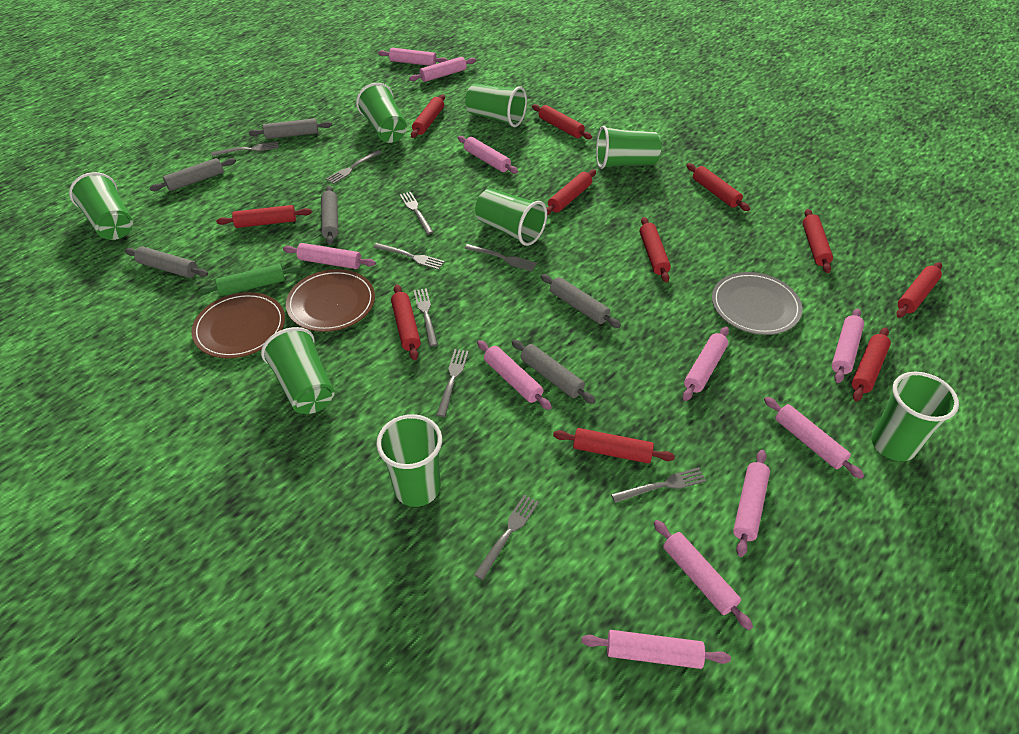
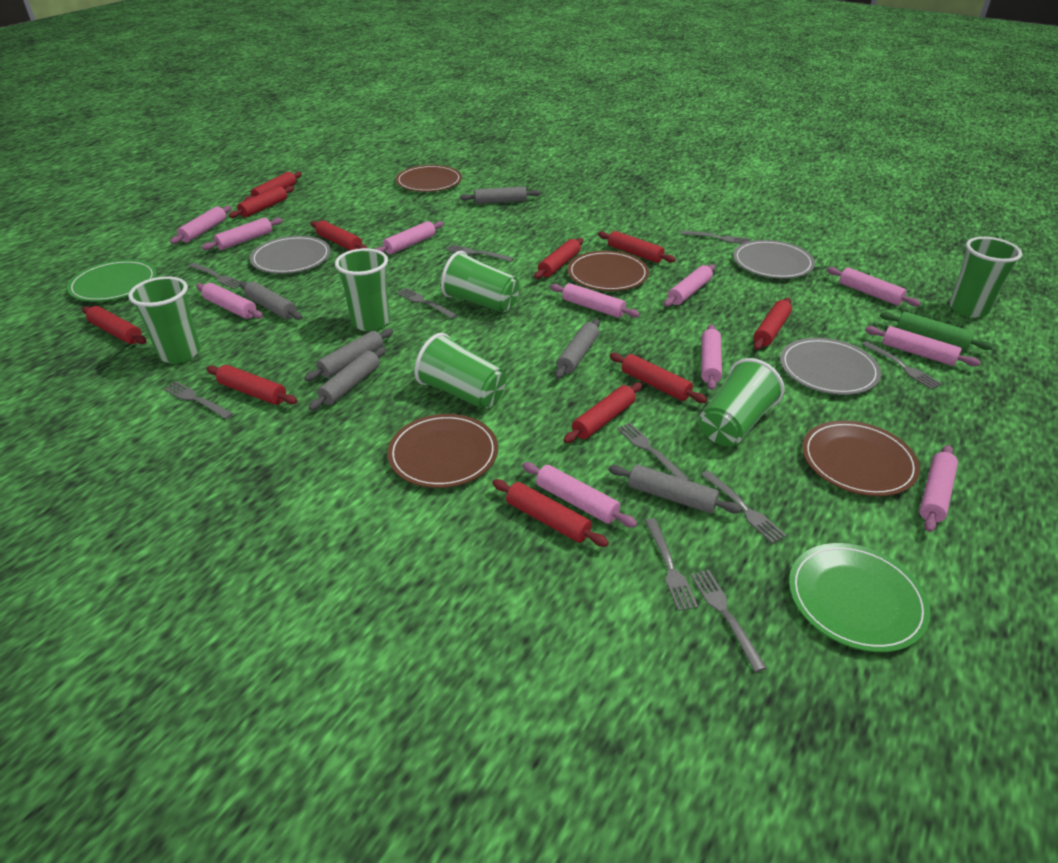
brown plate: 2 -> 4
green cup: 8 -> 6
green plate: 0 -> 2
grey fork: 9 -> 10
grey plate: 1 -> 3

